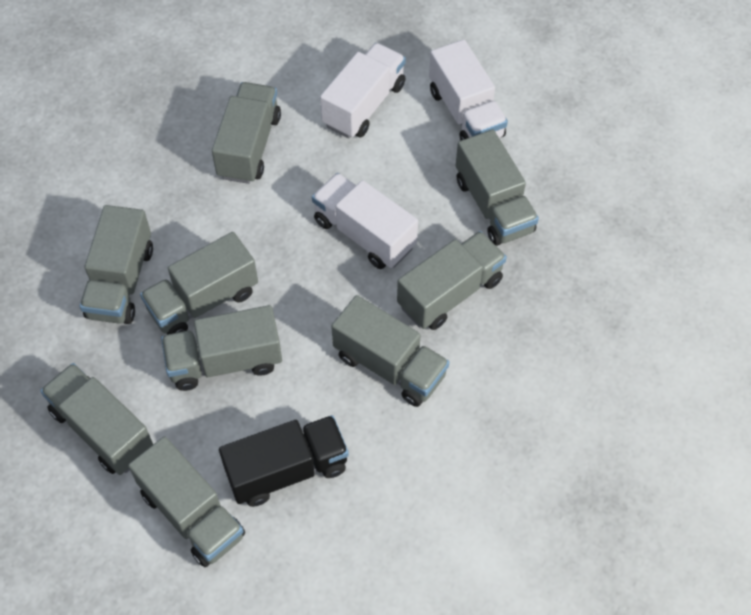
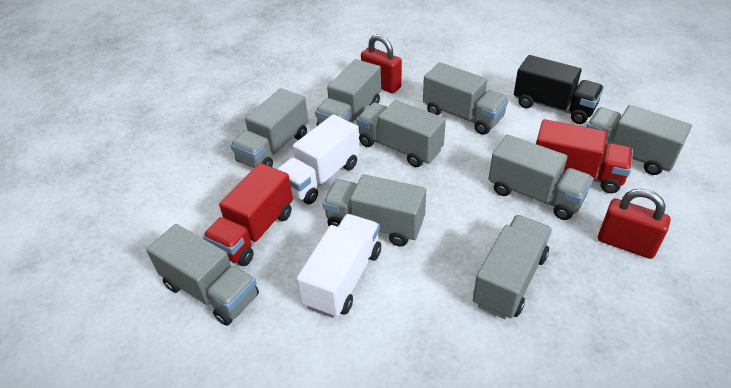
red padlock: 0 -> 2
red truck: 0 -> 2
white truck: 3 -> 2

